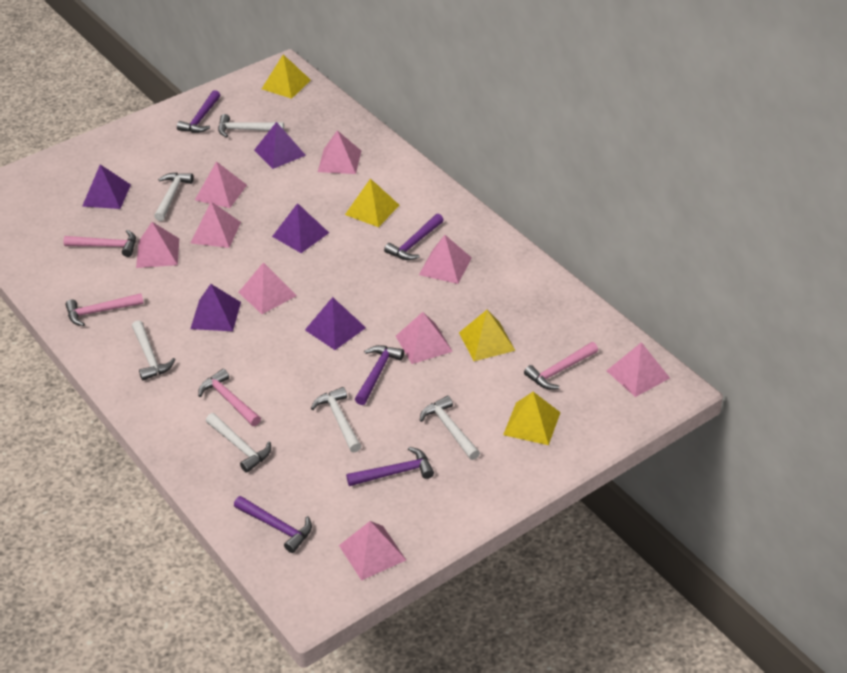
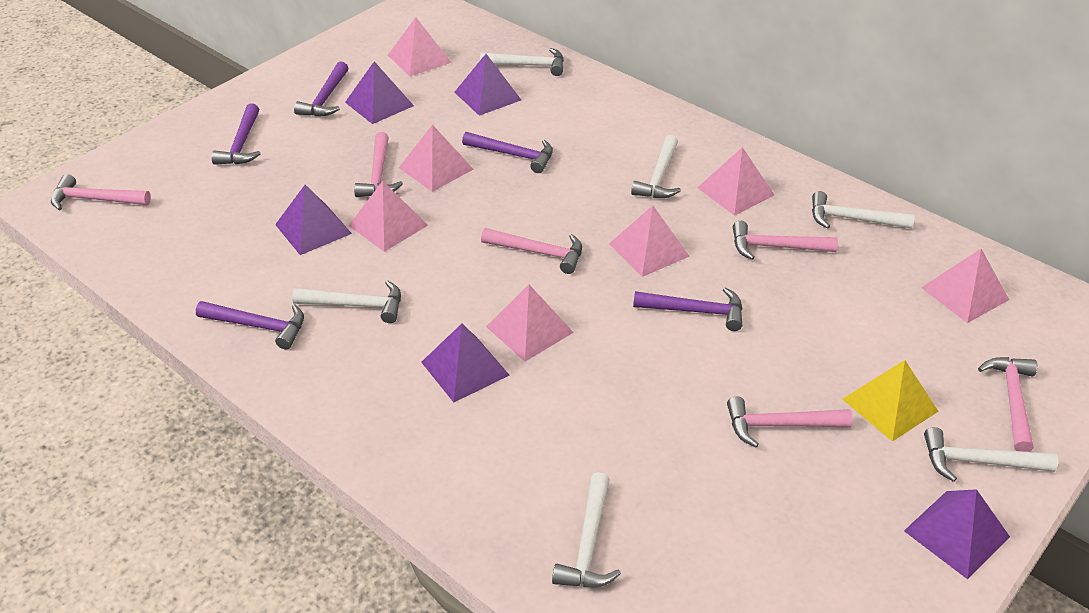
pink hammer: 4 -> 6
pink pyramid: 9 -> 7
yellow pyramid: 4 -> 1

